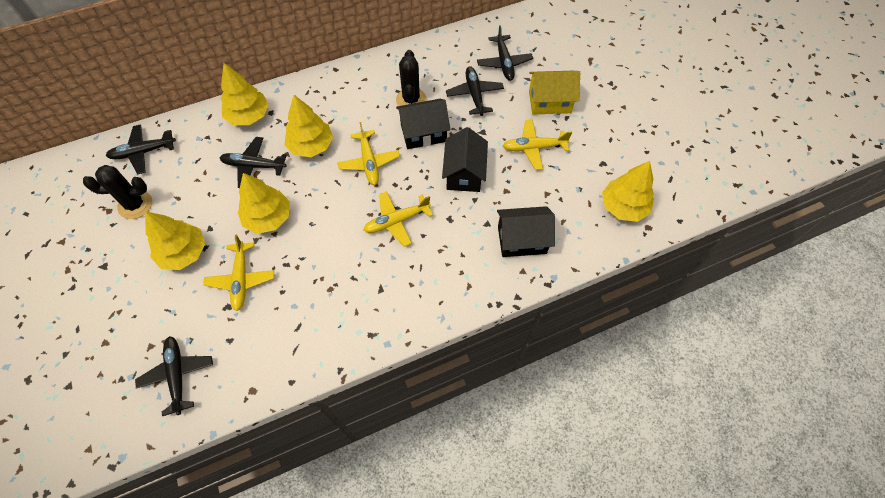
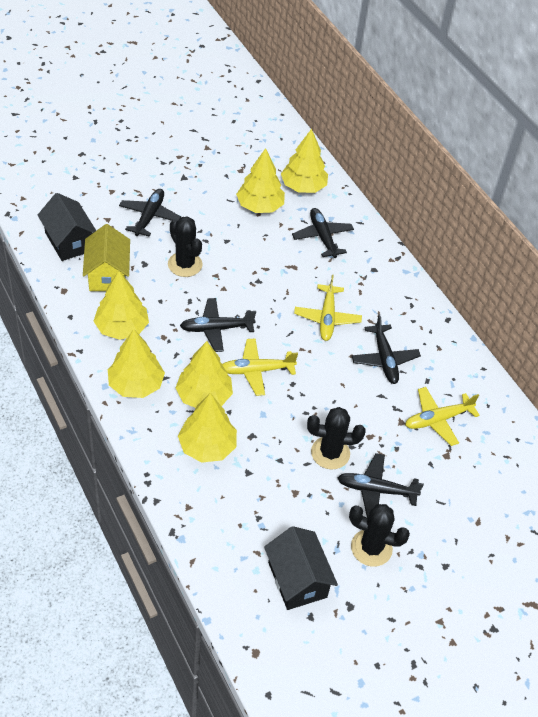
black cactus: 2 -> 3
black house: 3 -> 2
yellow plane: 4 -> 3
yellow tree: 5 -> 6

